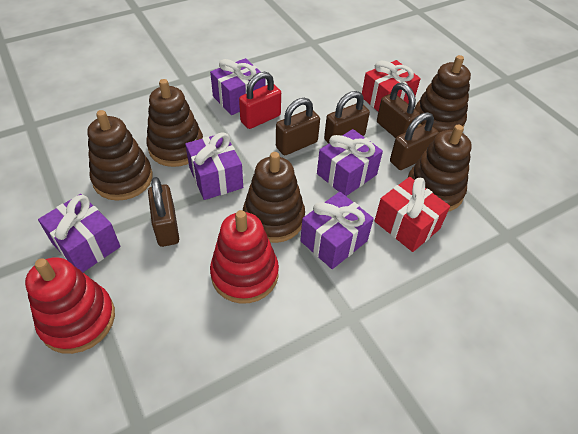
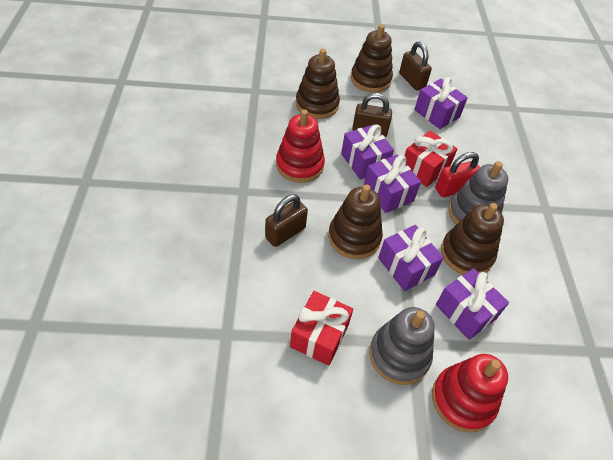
brown padlock: 5 -> 3
brown stacking toy: 5 -> 4
grey stacking toy: 0 -> 2

